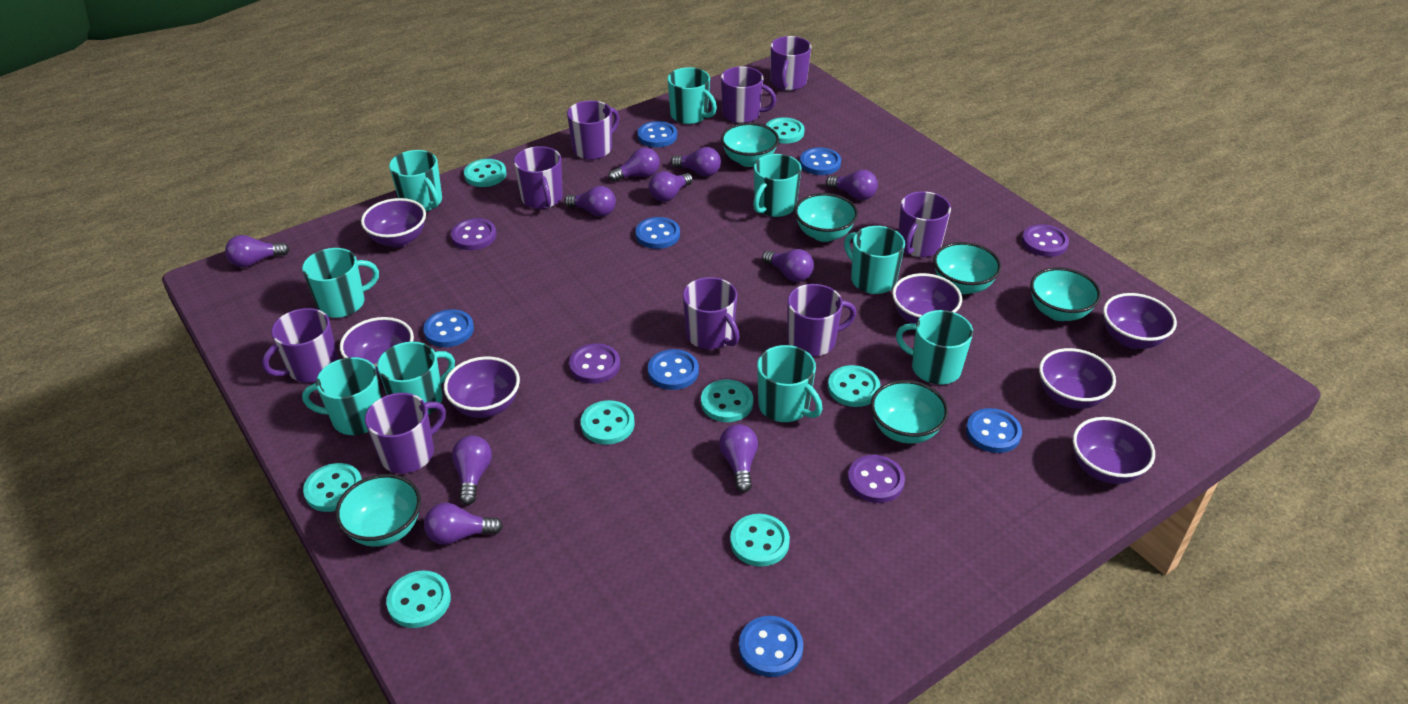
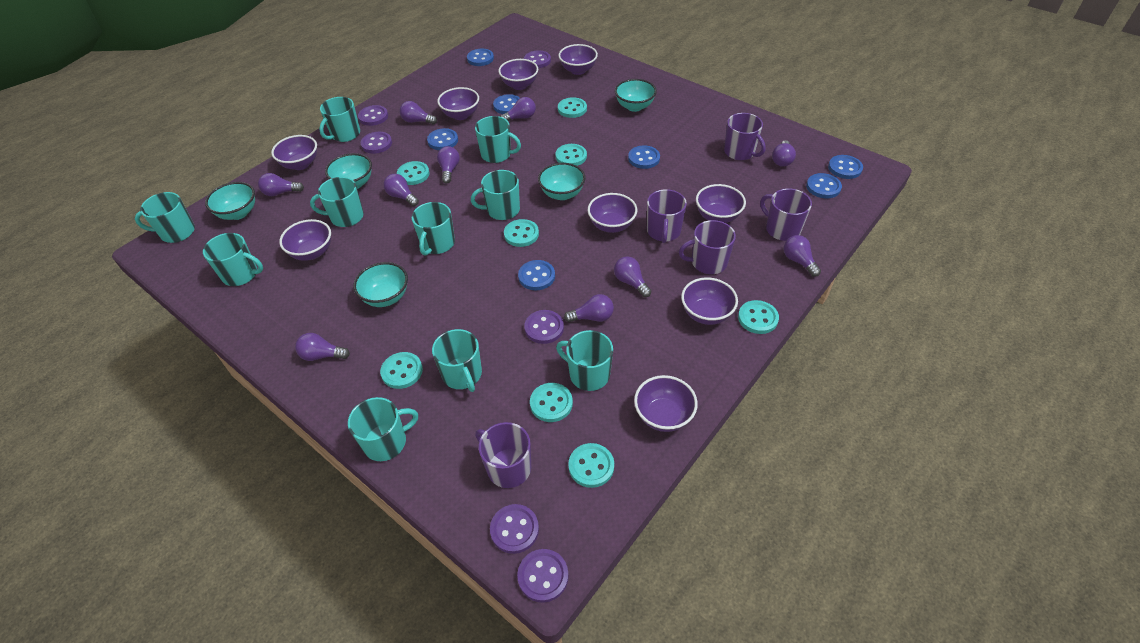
purple bowl: 7 -> 9
purple button: 4 -> 6
purple mug: 9 -> 5
turquoise bowl: 6 -> 5
turquoise mug: 9 -> 10

